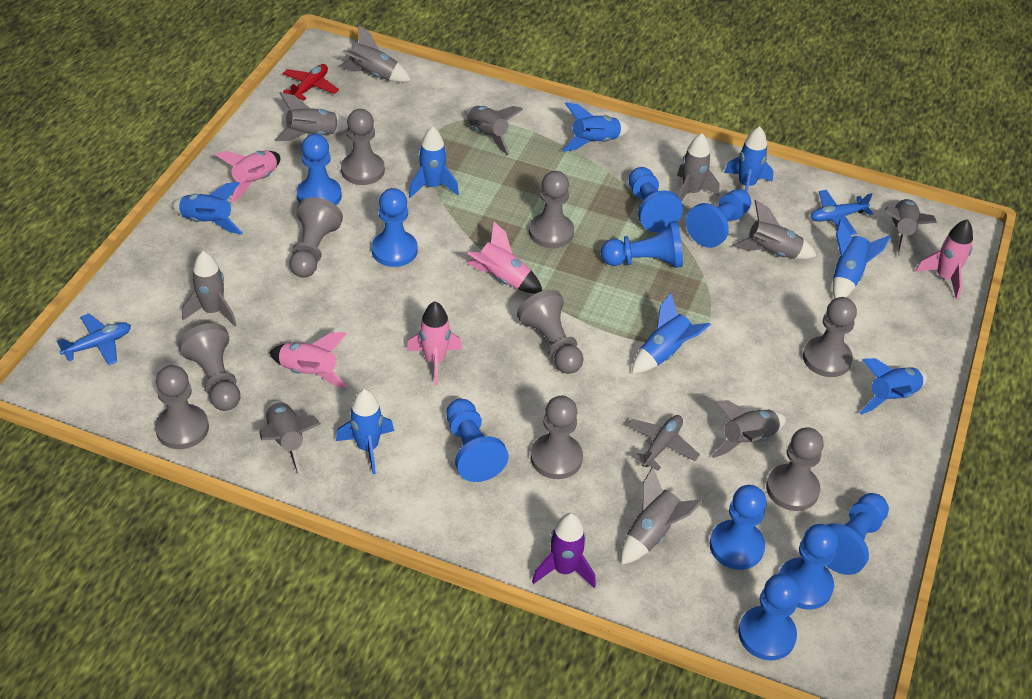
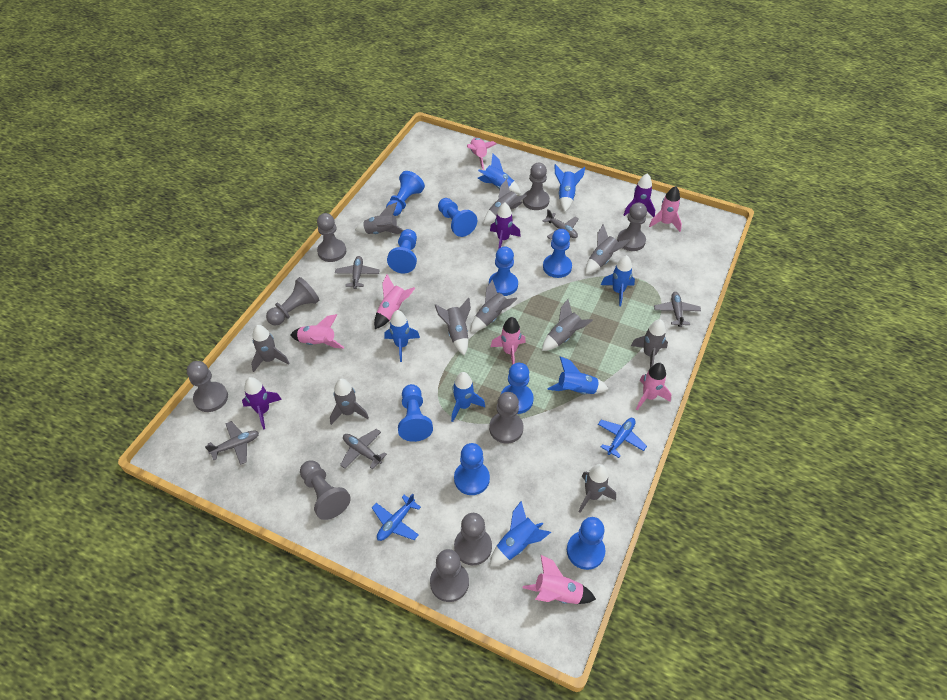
blue pawn: 10 -> 9
blue rocket: 8 -> 7
grey plane: 1 -> 5
pink rocket: 5 -> 7
purple rocket: 1 -> 3
red plane: 1 -> 0

